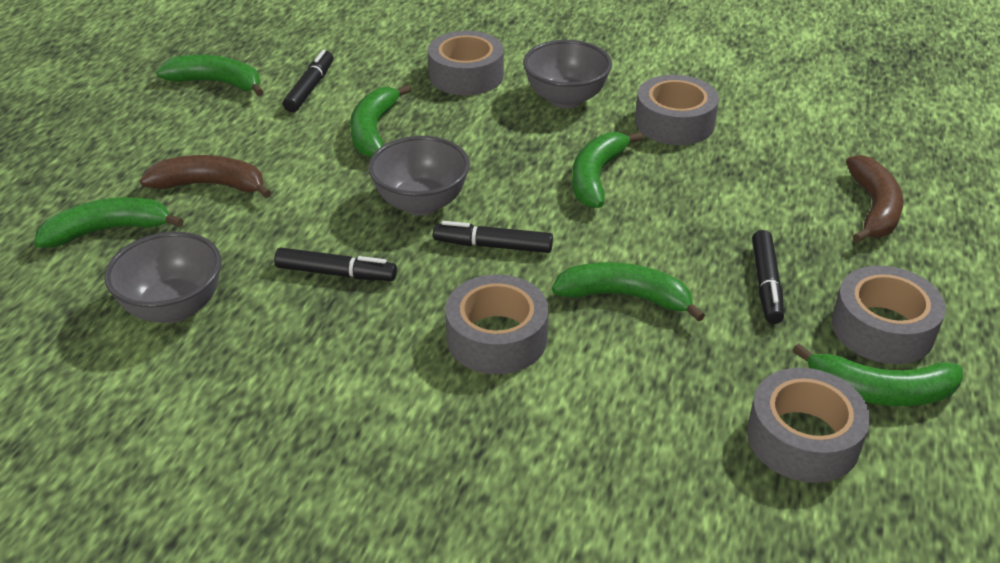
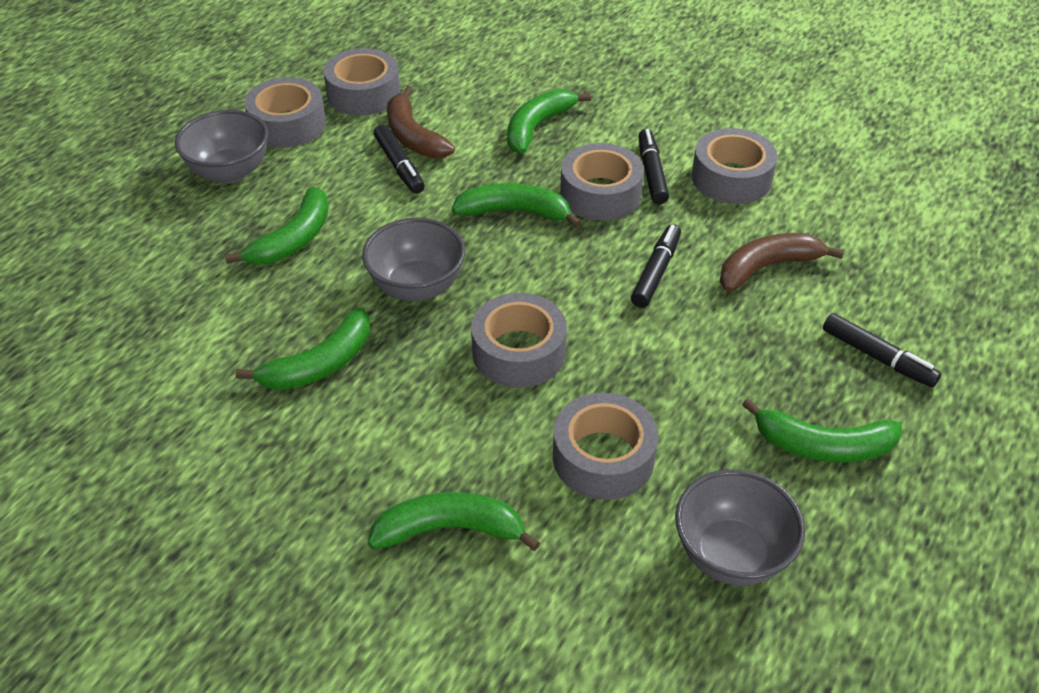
grey tape: 5 -> 6

